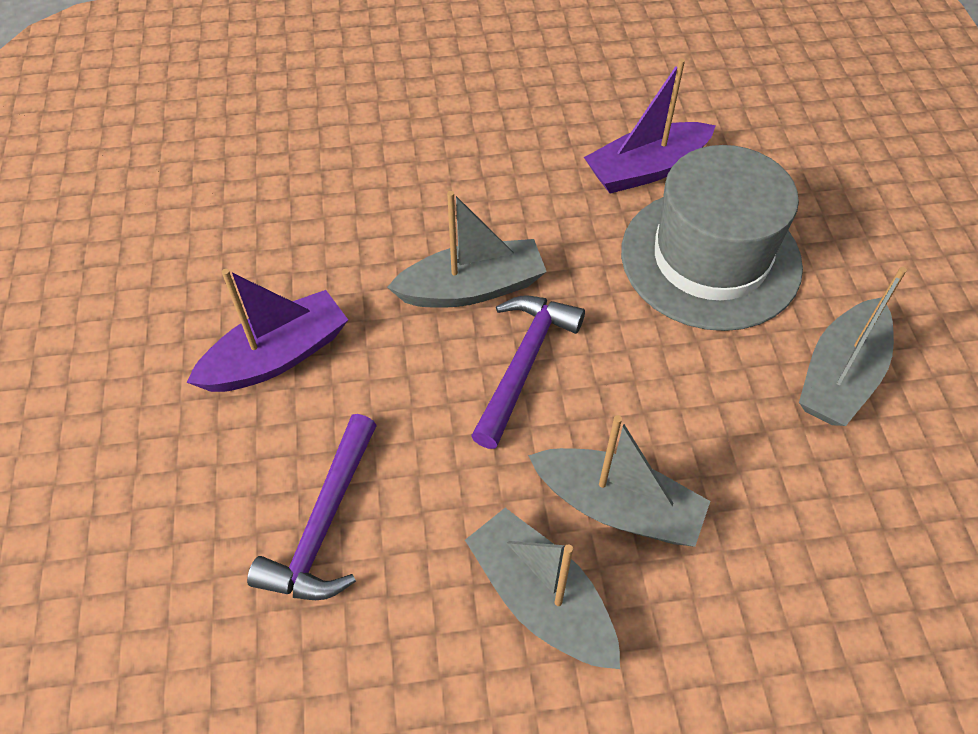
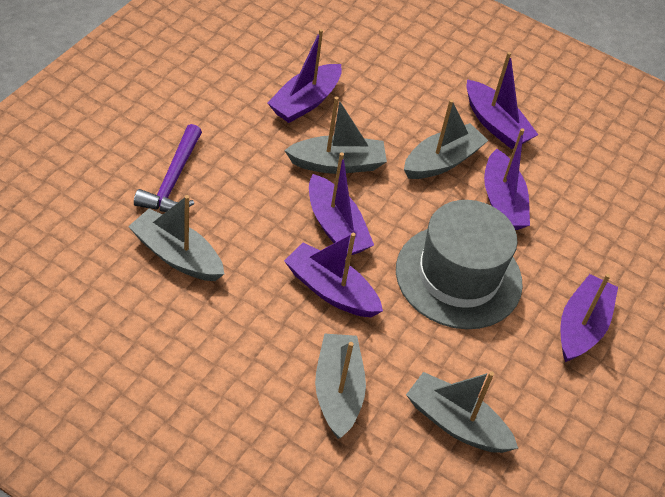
grey boat: 4 -> 5
purple boat: 2 -> 6
purple hammer: 2 -> 1

